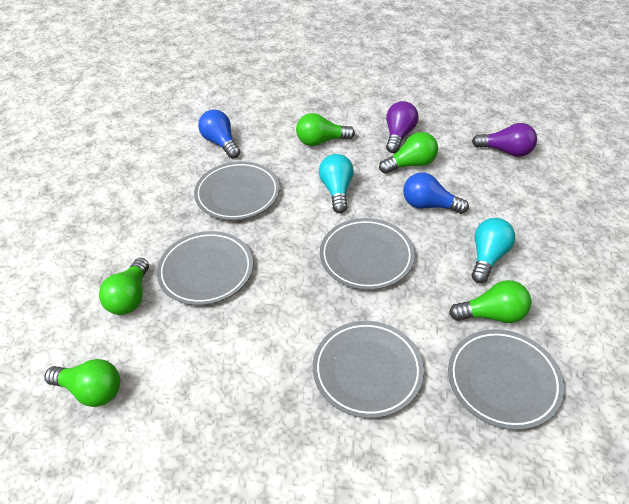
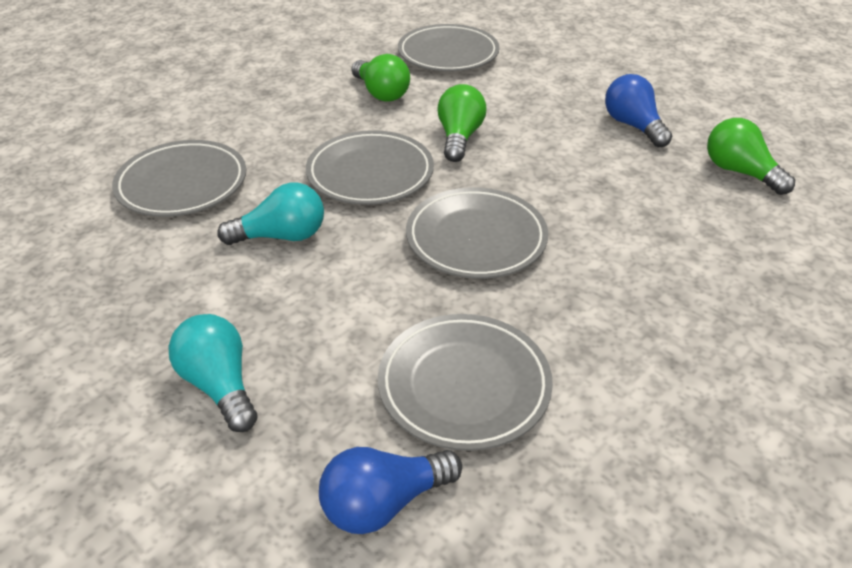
green light bulb: 5 -> 3
purple light bulb: 2 -> 0

